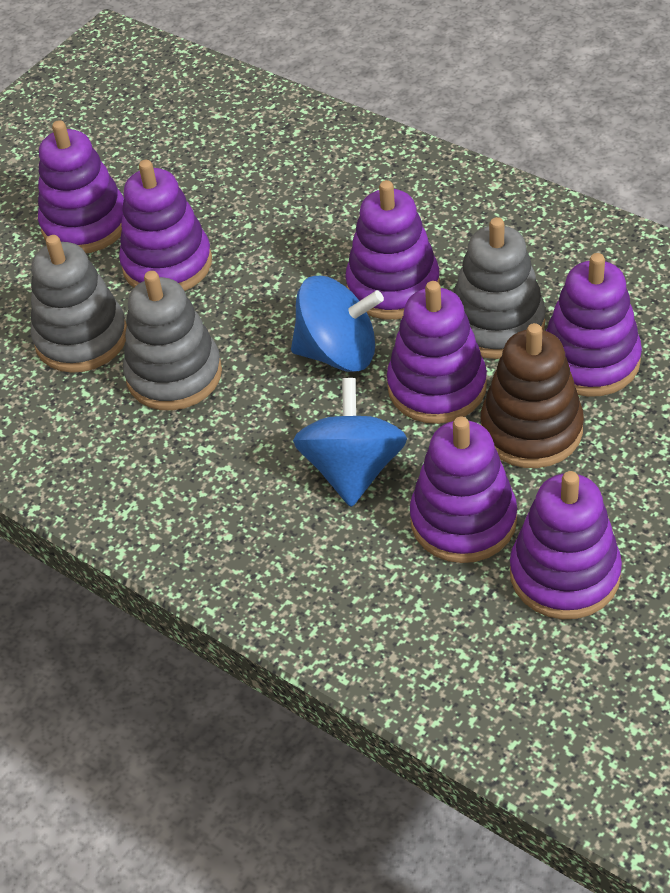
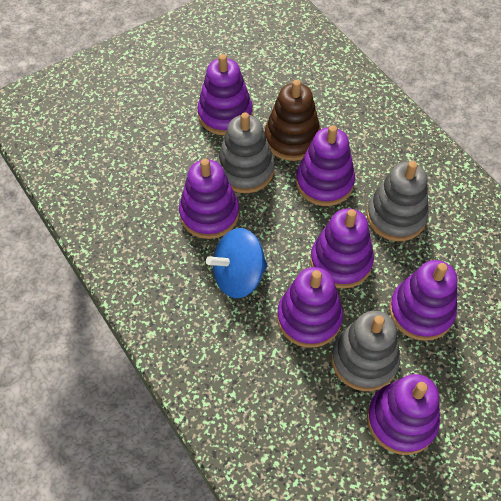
blue spinning top: 2 -> 1

